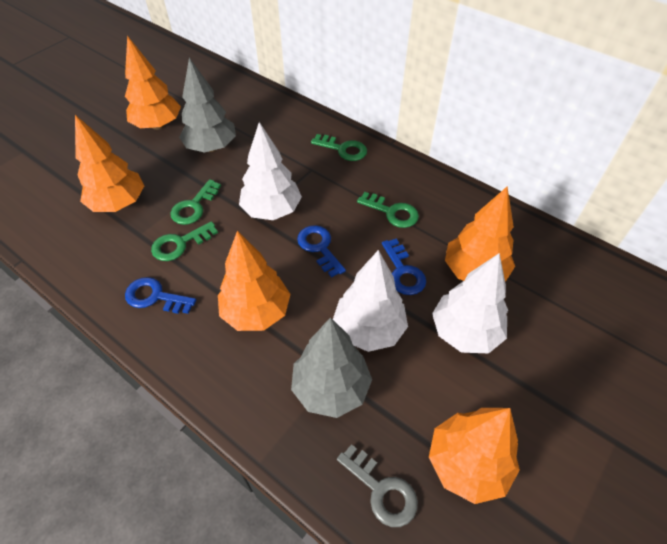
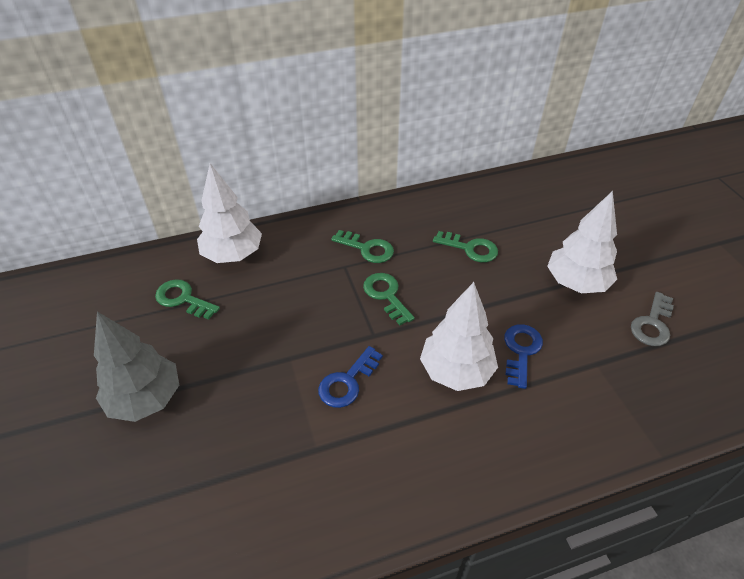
blue key: 3 -> 2
grey tree: 2 -> 1
orange tree: 5 -> 0

